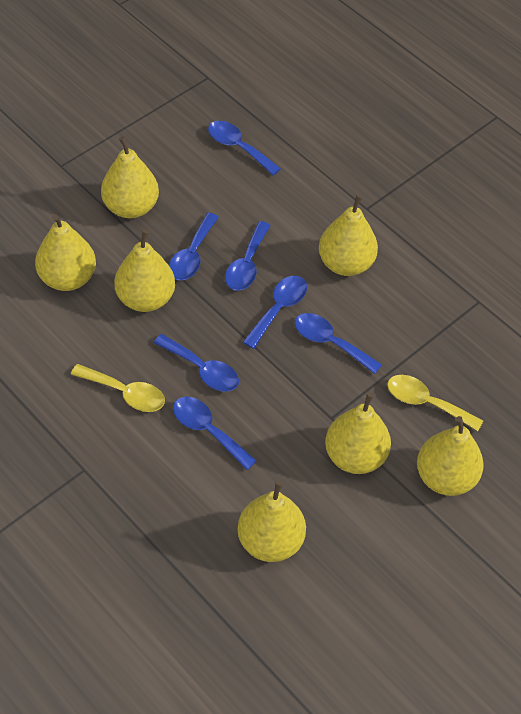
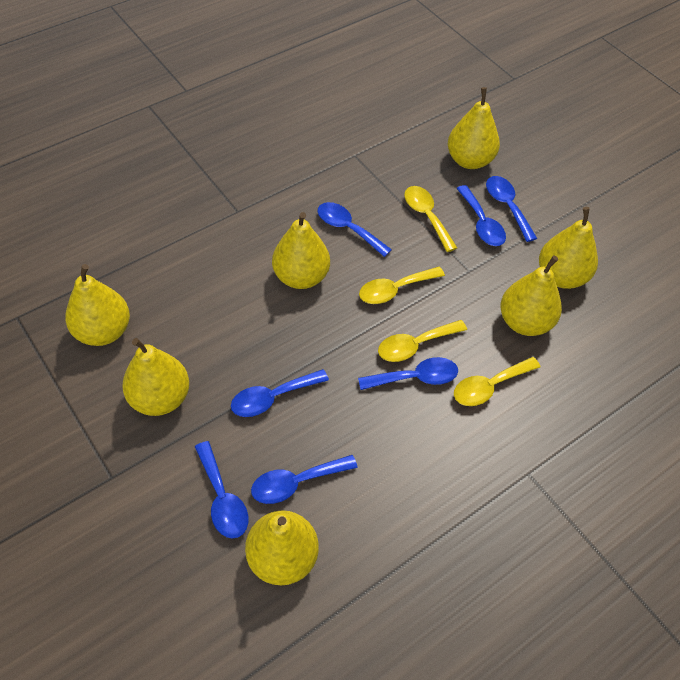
yellow spoon: 2 -> 4

